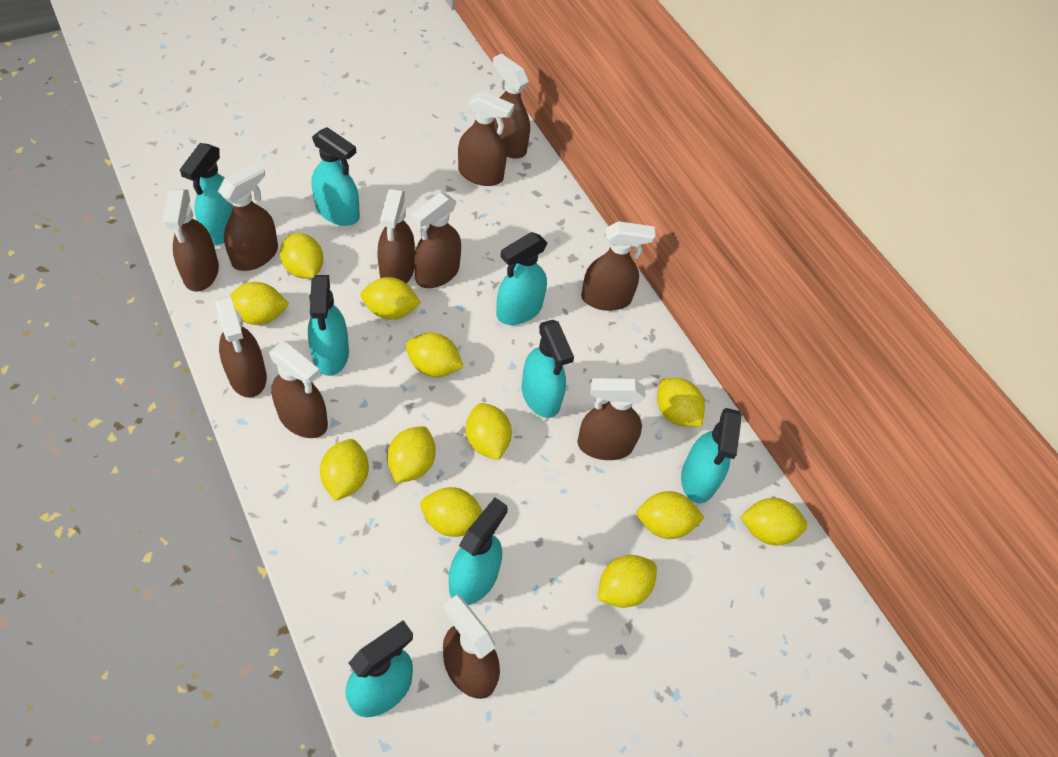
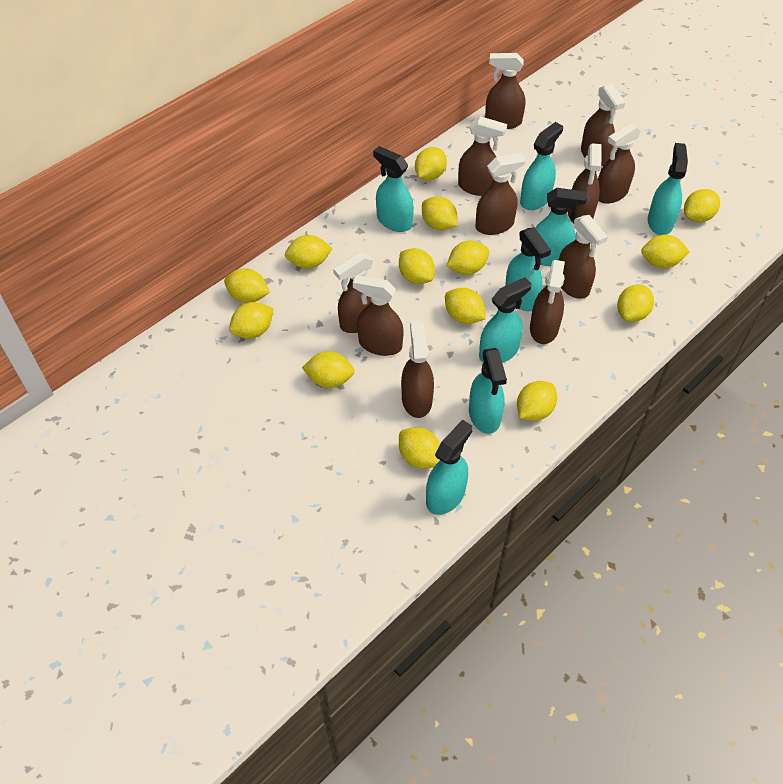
yellow lemon: 12 -> 14

